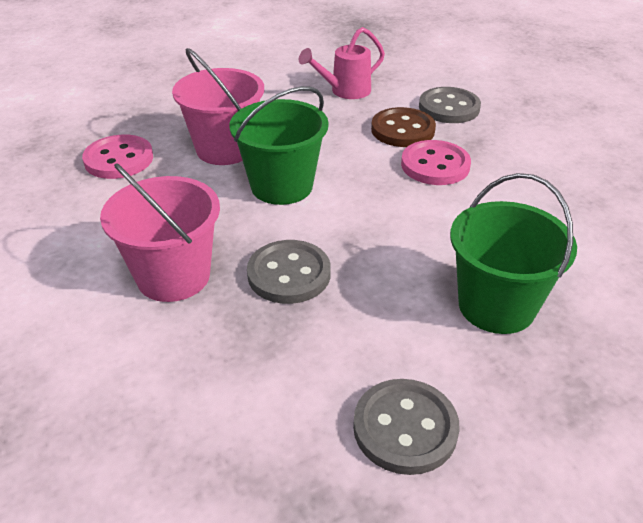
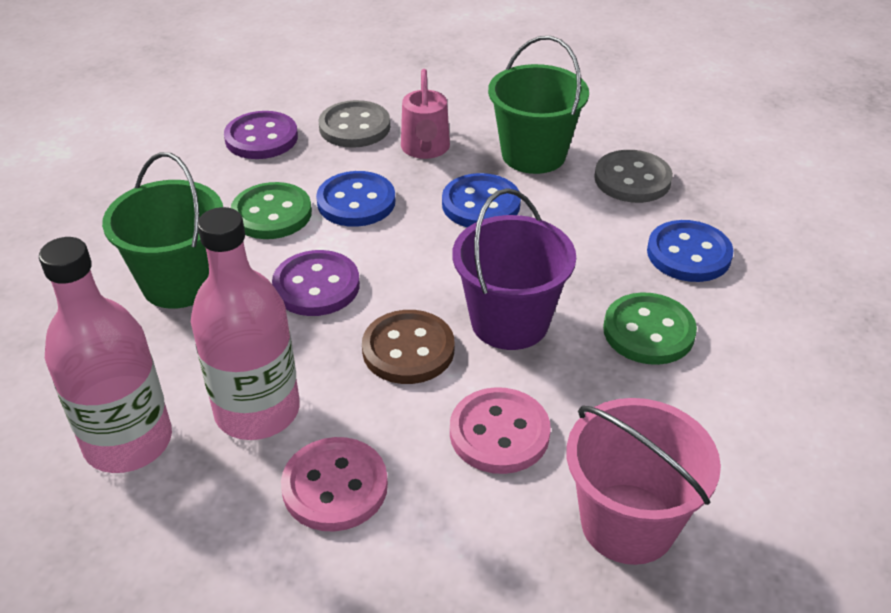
blue button: 0 -> 3
green button: 0 -> 2
grey button: 3 -> 2
pink bottle: 0 -> 2
pink bucket: 2 -> 1
purple bucket: 0 -> 1
purple button: 0 -> 2

